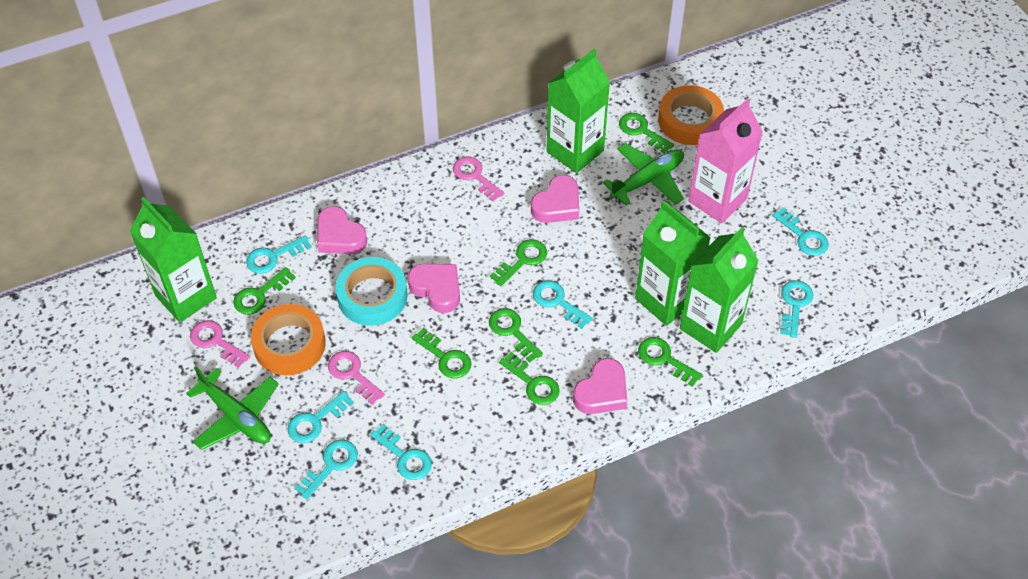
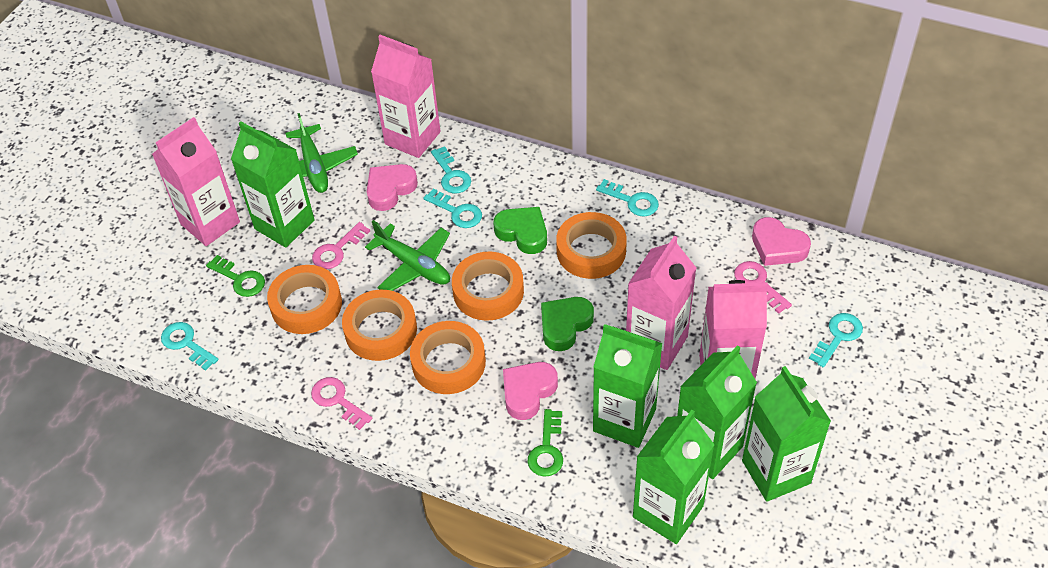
green carton: 4 -> 5
green heart: 0 -> 2
green key: 7 -> 2
orange tape: 2 -> 5
pink carton: 1 -> 4
pink heart: 4 -> 3
turquoise key: 7 -> 5
turquoise tape: 1 -> 0

